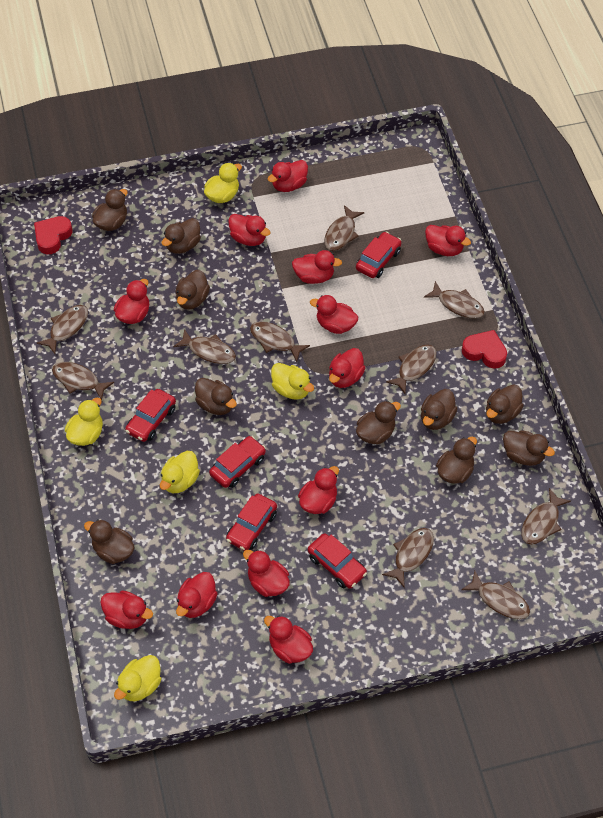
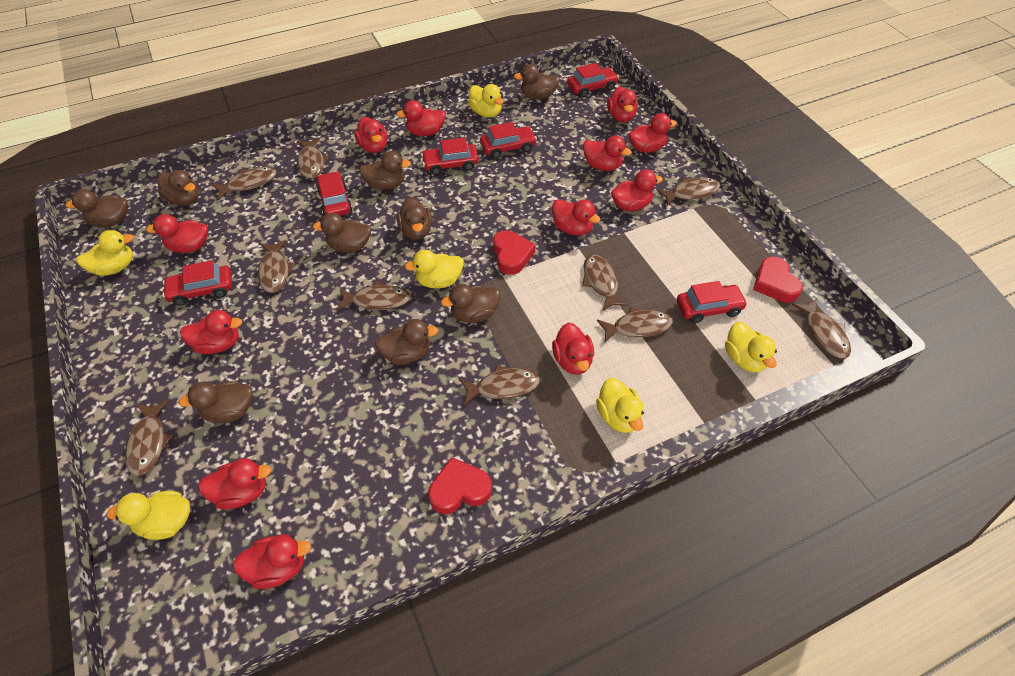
brown duck: 10 -> 9
red car: 5 -> 6
red heart: 2 -> 3
yellow duck: 5 -> 6

